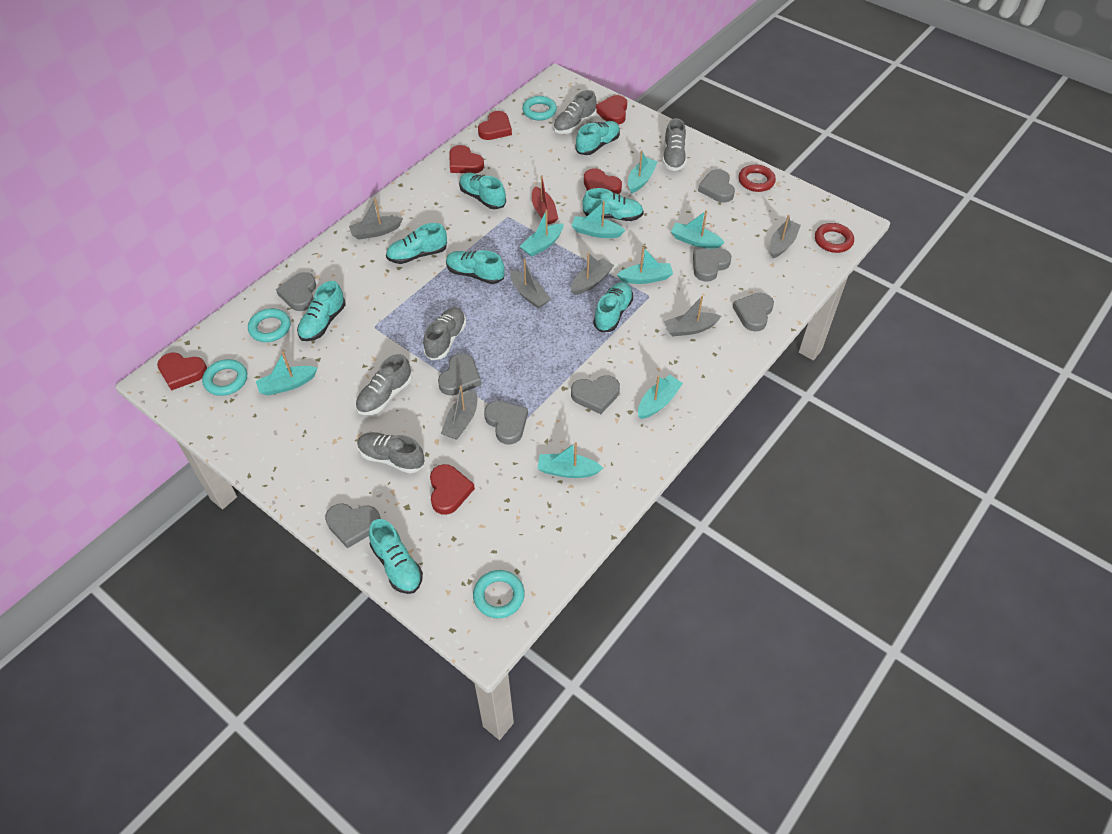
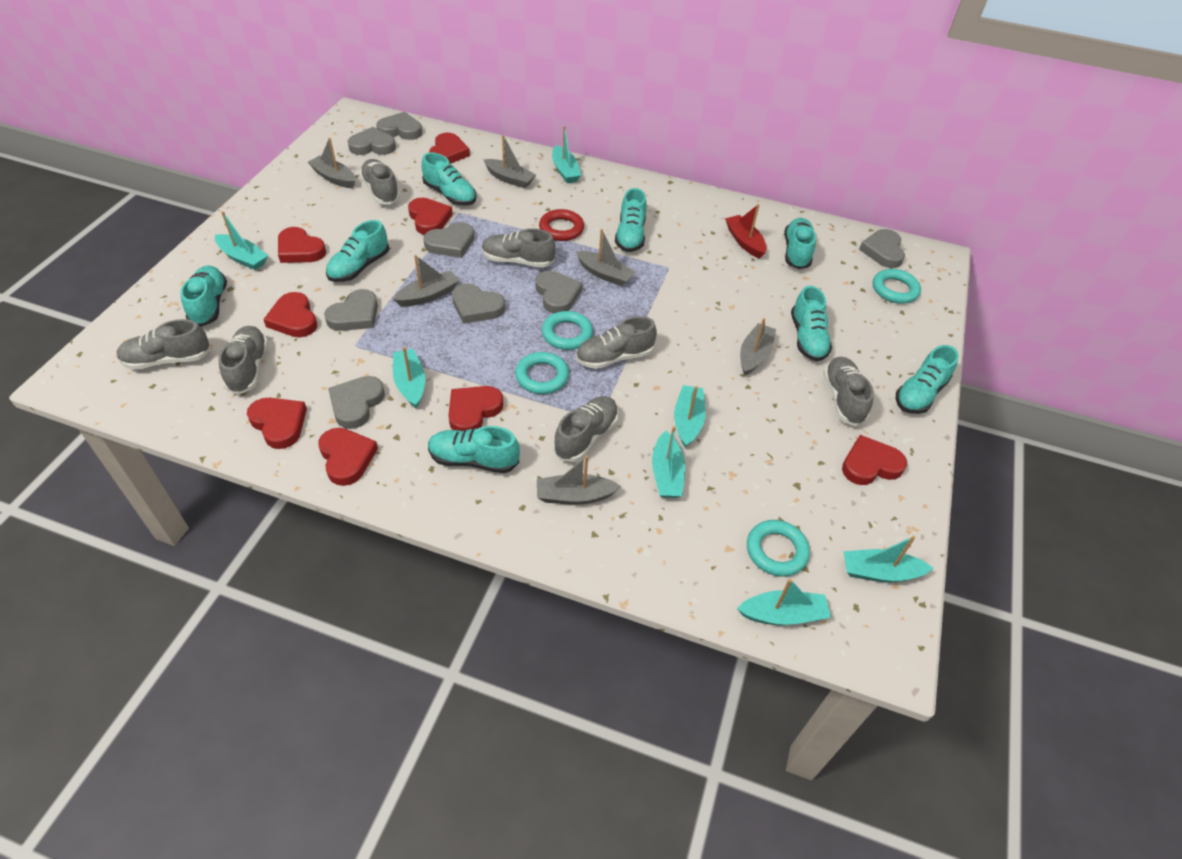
grey shoe: 5 -> 7
red heart: 6 -> 8
red ring: 2 -> 1
turquoise boat: 8 -> 7

